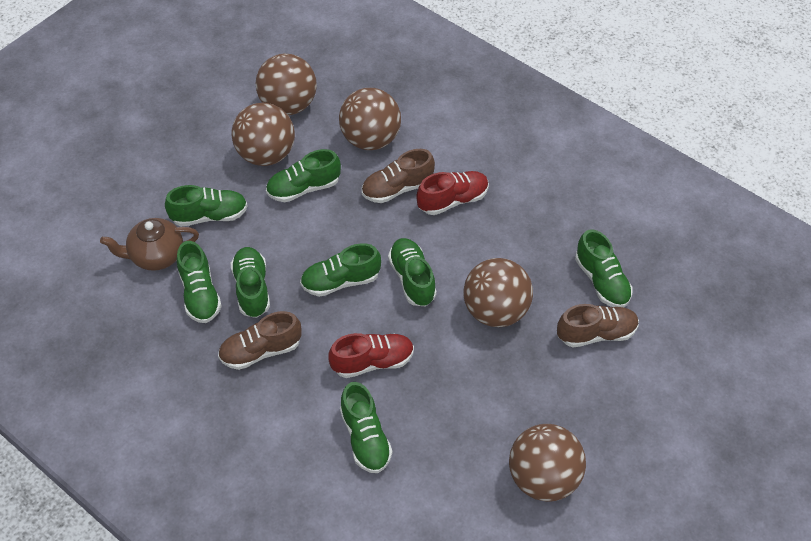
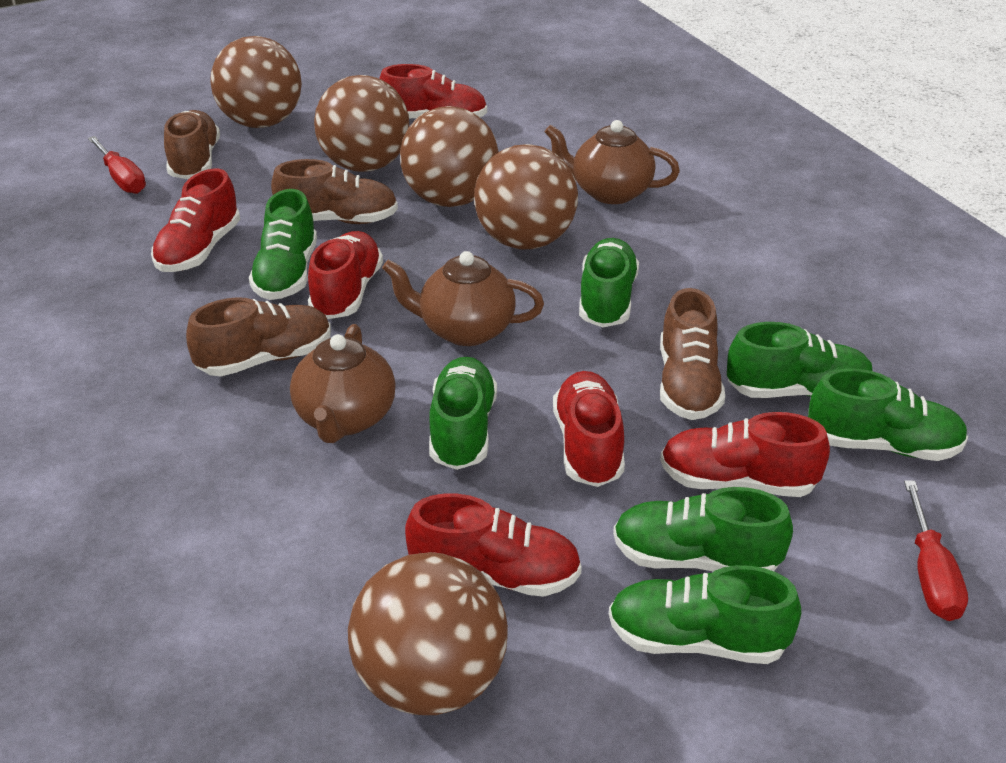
brown shoe: 3 -> 4
brown teapot: 1 -> 3
green shoe: 8 -> 7
red screwdriver: 0 -> 2
red shoe: 2 -> 6

